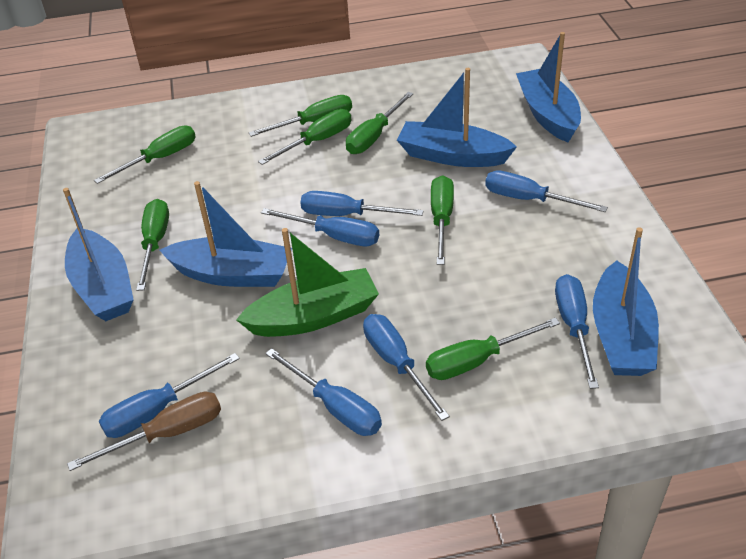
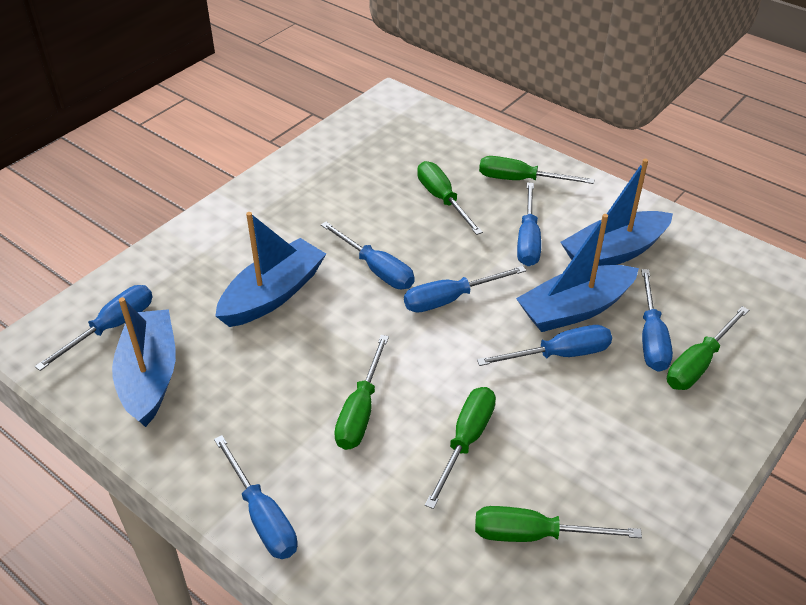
blue boat: 5 -> 4
brown screwdriver: 1 -> 0
green boat: 1 -> 0
green screwdriver: 7 -> 6

